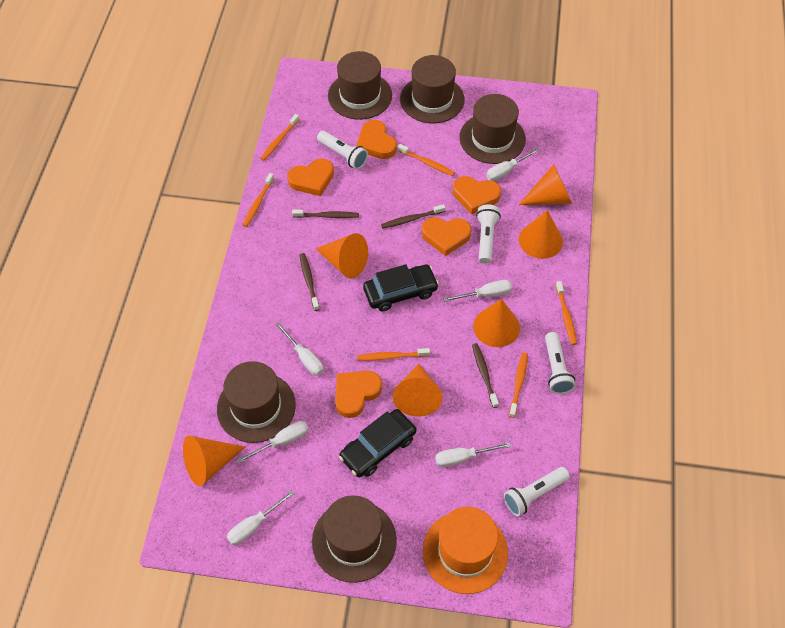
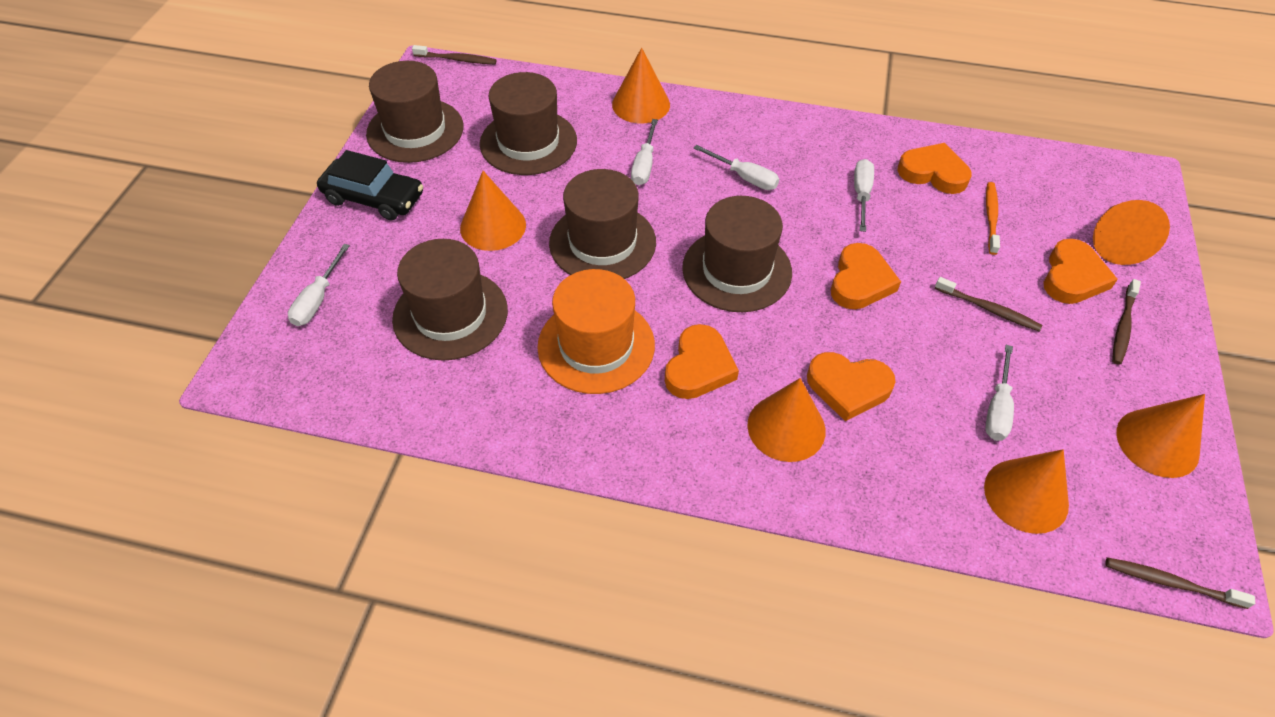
black car: 2 -> 1
orange toothbrush: 6 -> 1
white flashlight: 4 -> 0
white screwdriver: 6 -> 5

